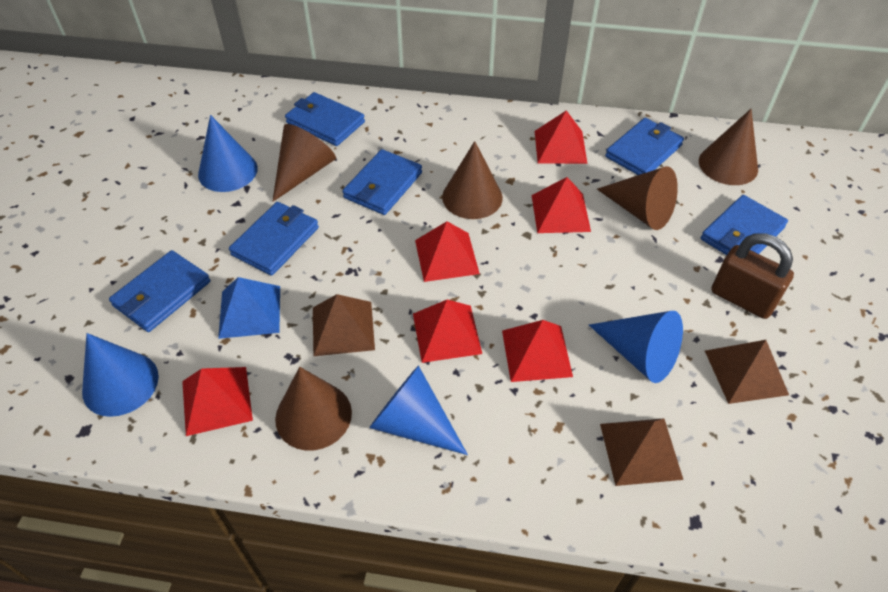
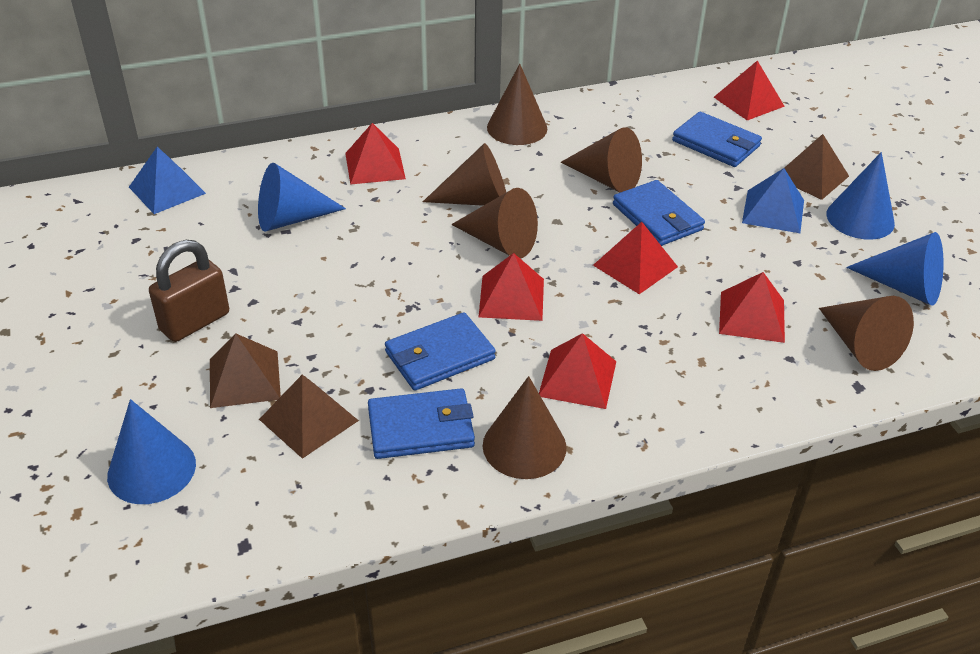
blue pyramid: 1 -> 2
blue wallet: 6 -> 4
brown cone: 5 -> 6

